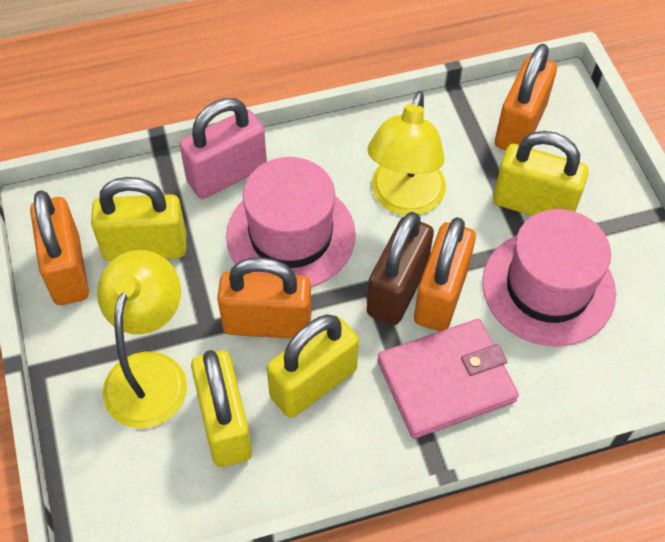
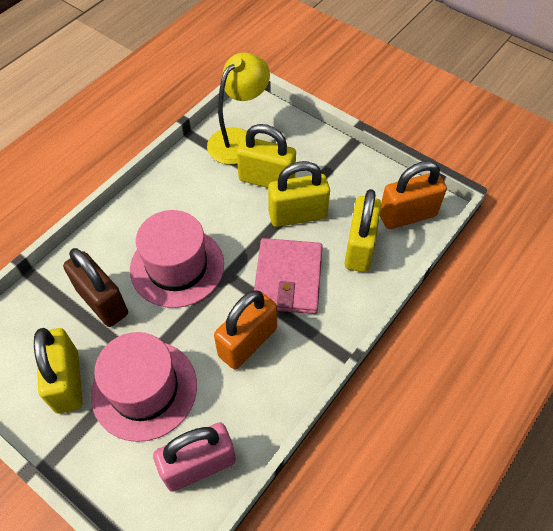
orange padlock: 4 -> 2
yellow lamp: 2 -> 1

